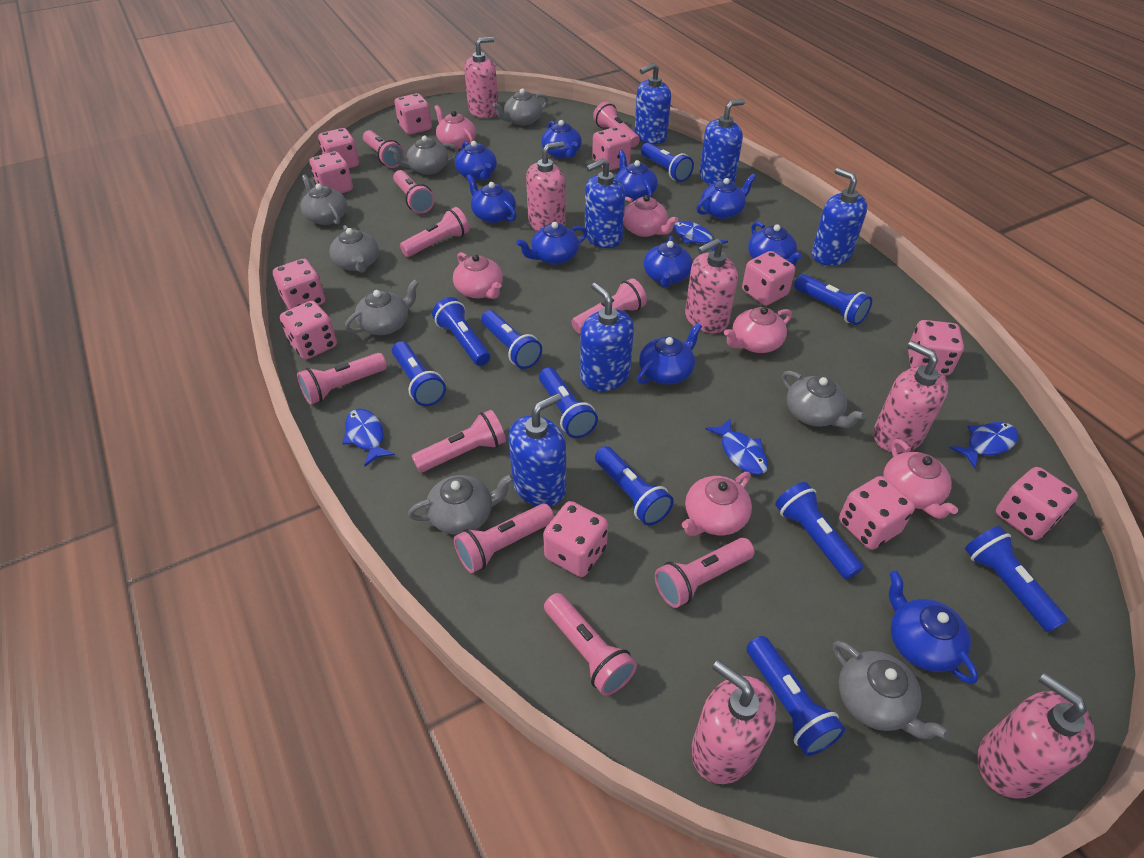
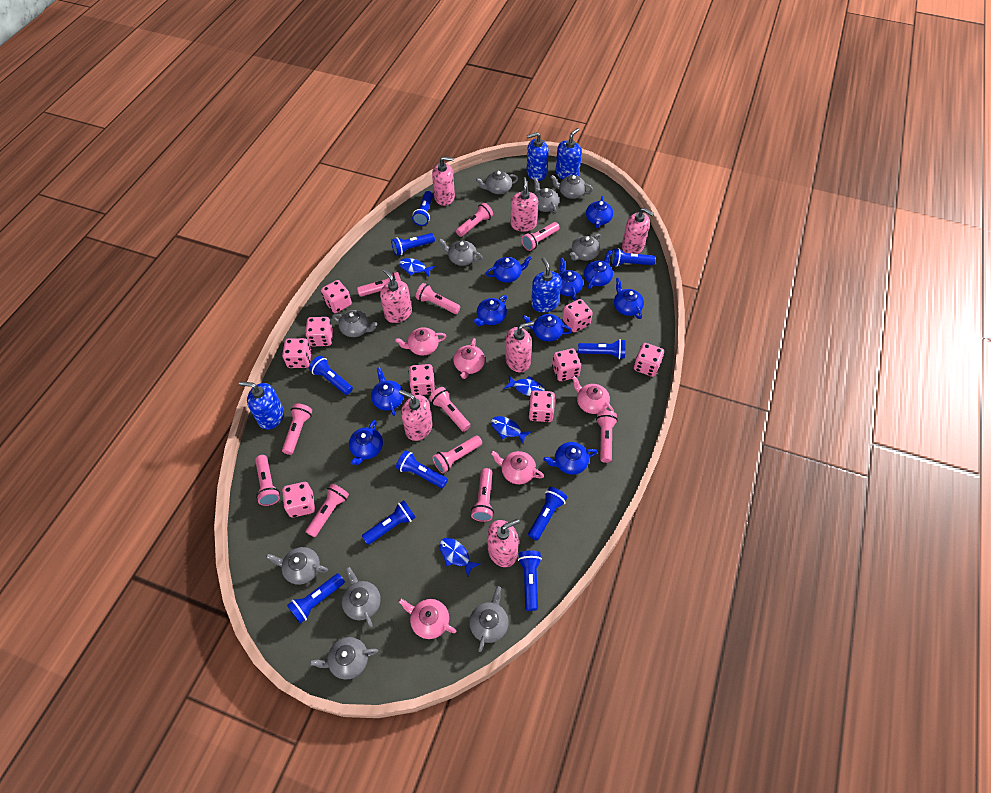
blue soap dispenser: 6 -> 4
grey teapot: 8 -> 10
pink dice: 11 -> 9
pink flashlight: 10 -> 11
pink soap dispenser: 6 -> 7
pink teapot: 6 -> 5

